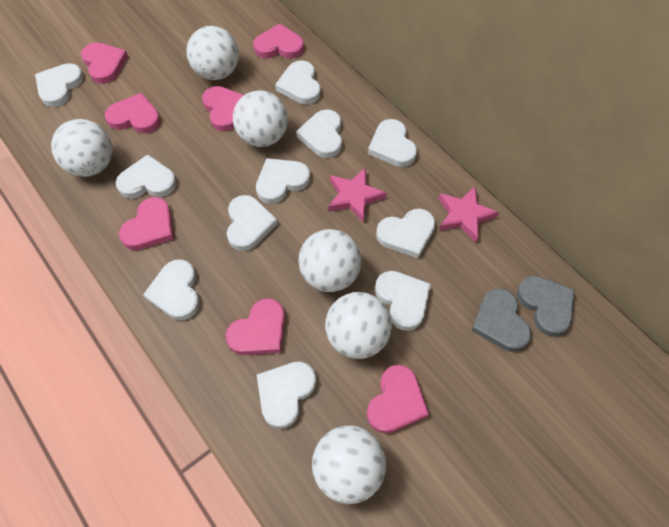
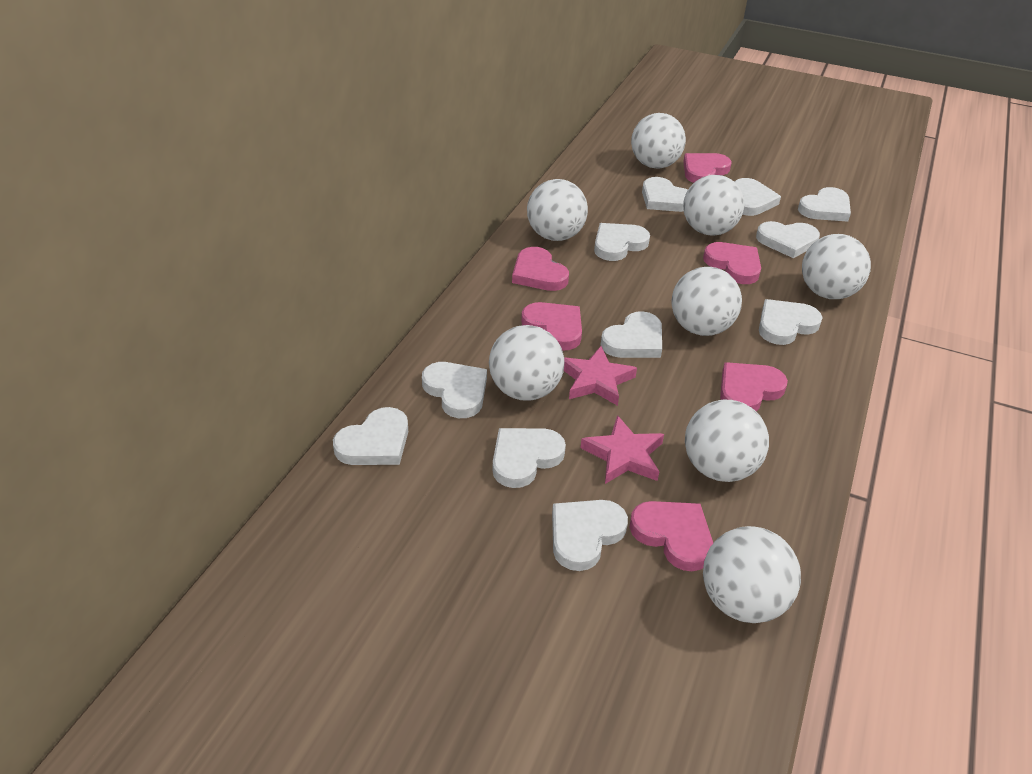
grey heart: 2 -> 0
pink heart: 7 -> 6
white ball: 6 -> 8

